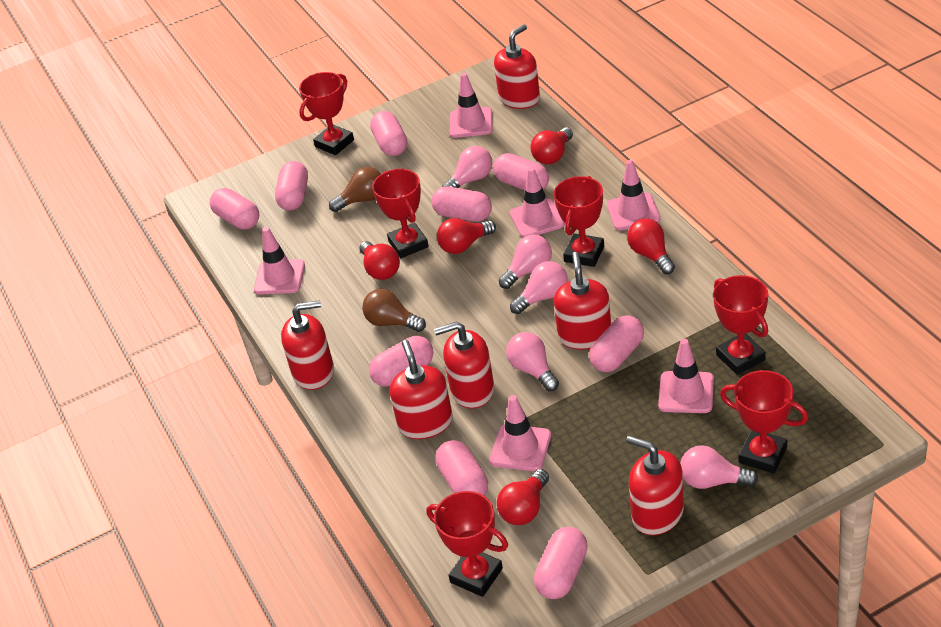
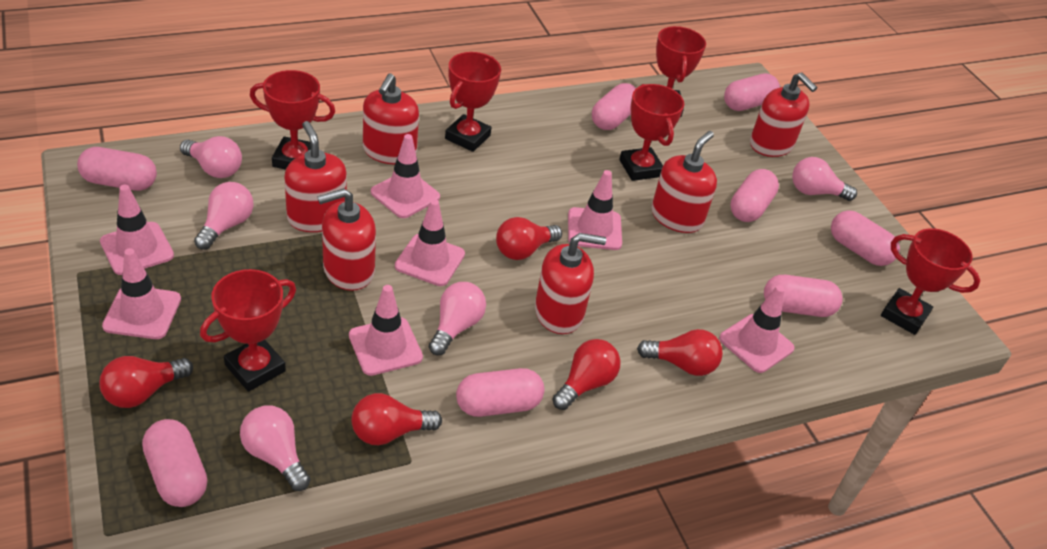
brown light bulb: 2 -> 0
pink capsule: 9 -> 8
pink traffic cone: 6 -> 7

